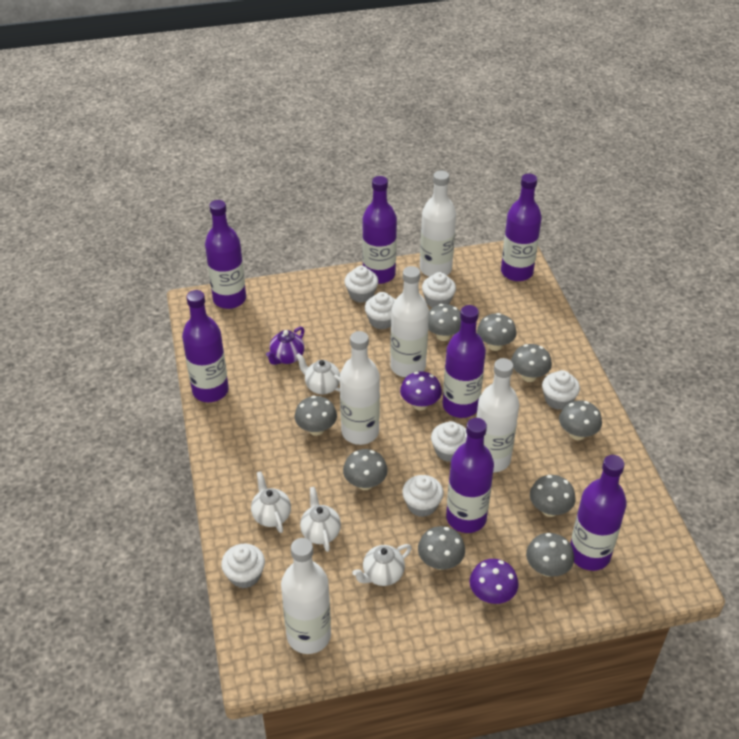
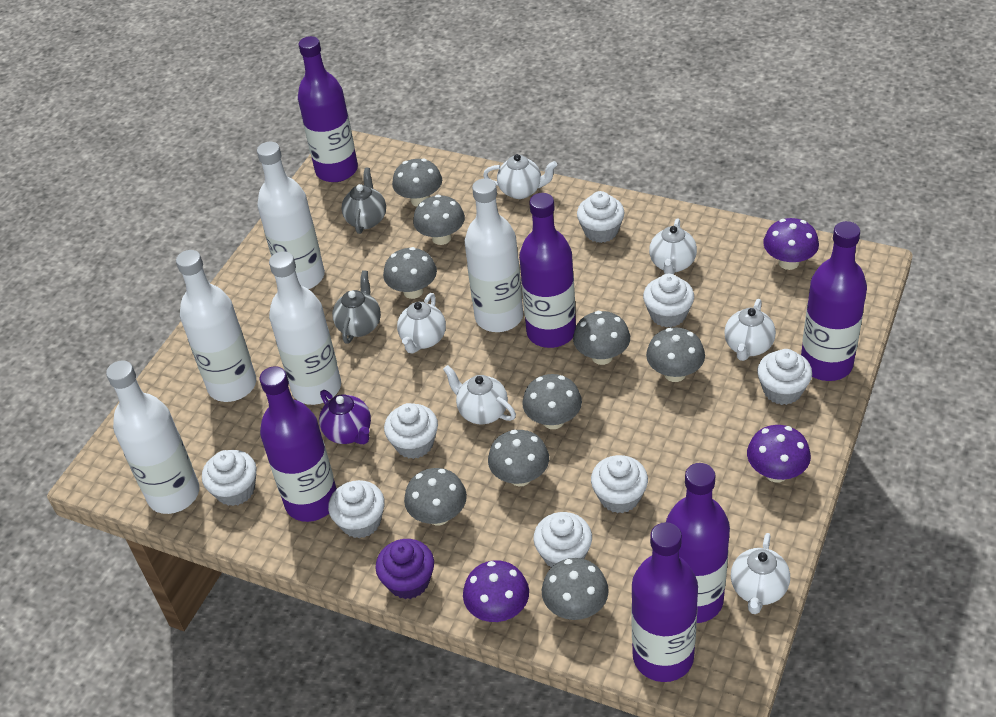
grey teapot: 0 -> 2
purple bottle: 7 -> 6
purple cupcake: 0 -> 1
purple mushroom: 2 -> 3
white cupcake: 7 -> 8
white teapot: 4 -> 6

